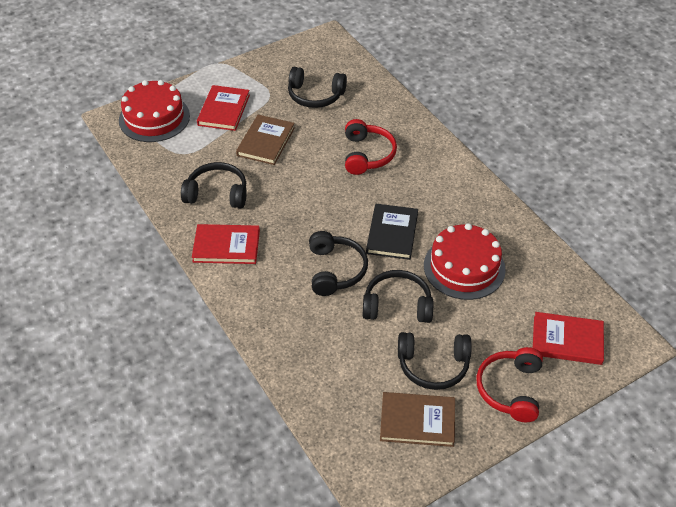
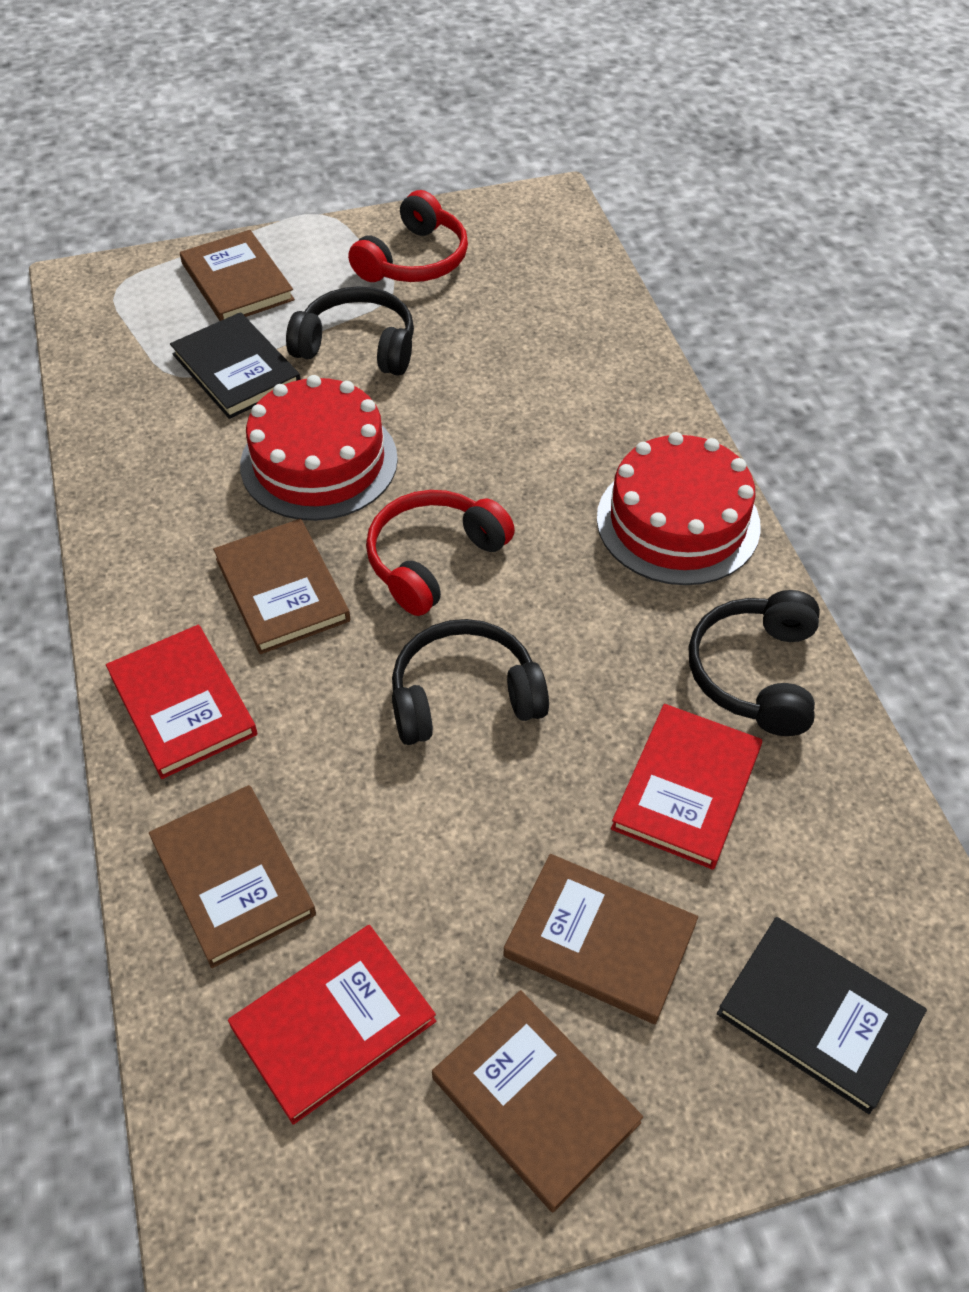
black book: 1 -> 2
black headphones: 5 -> 3
brown book: 2 -> 5

